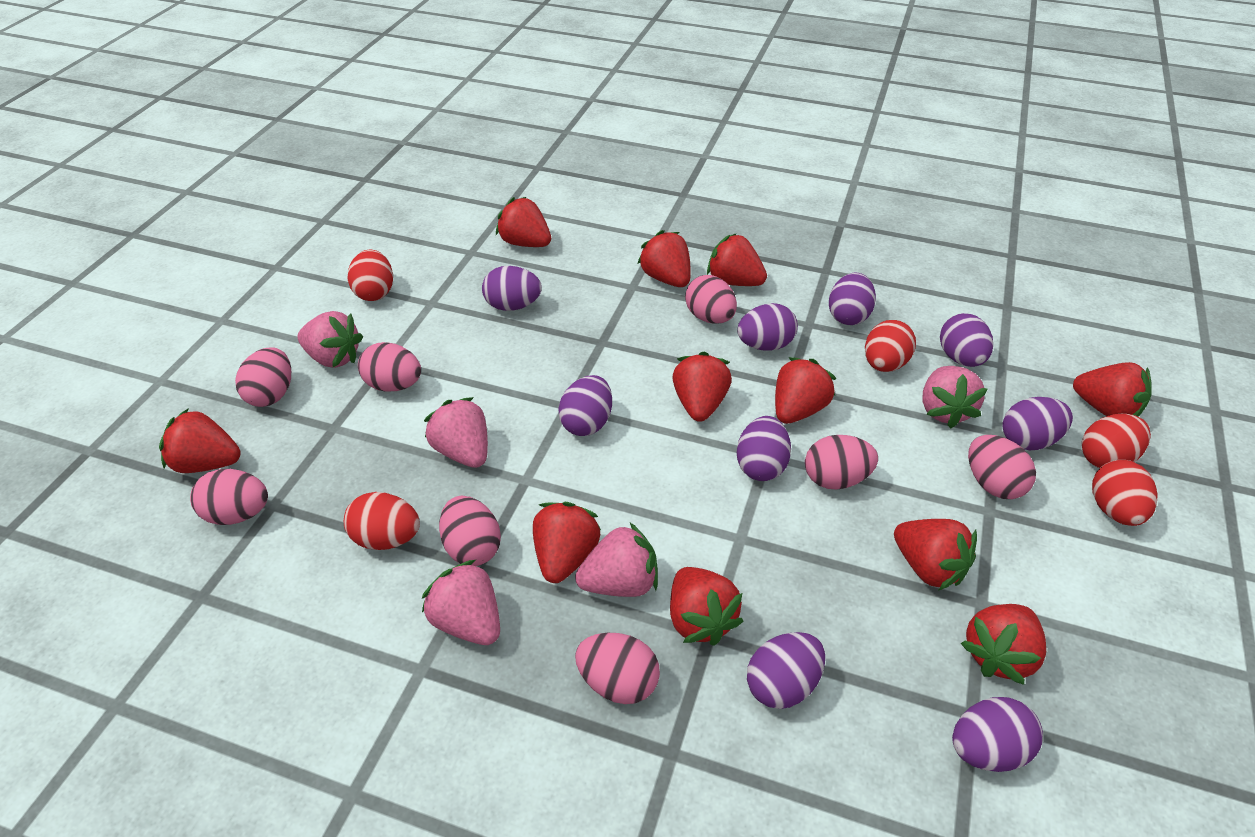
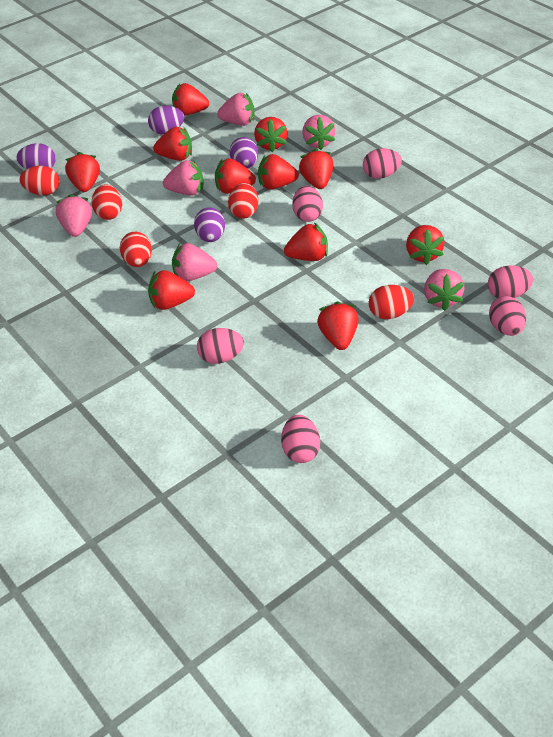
pink egg: 8 -> 6
pink strawberry: 5 -> 6
purple egg: 9 -> 4

